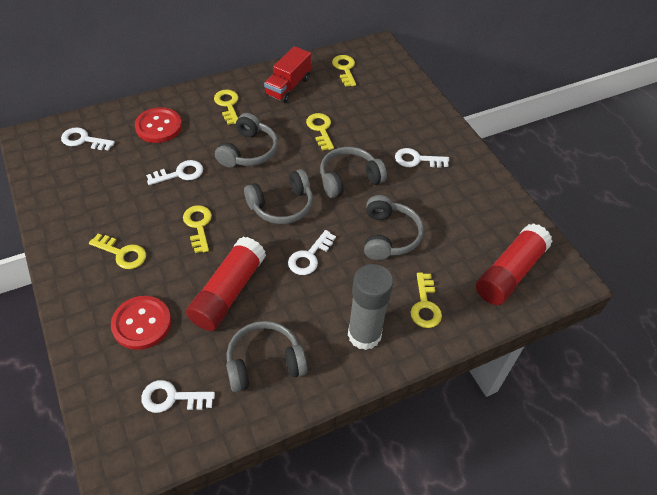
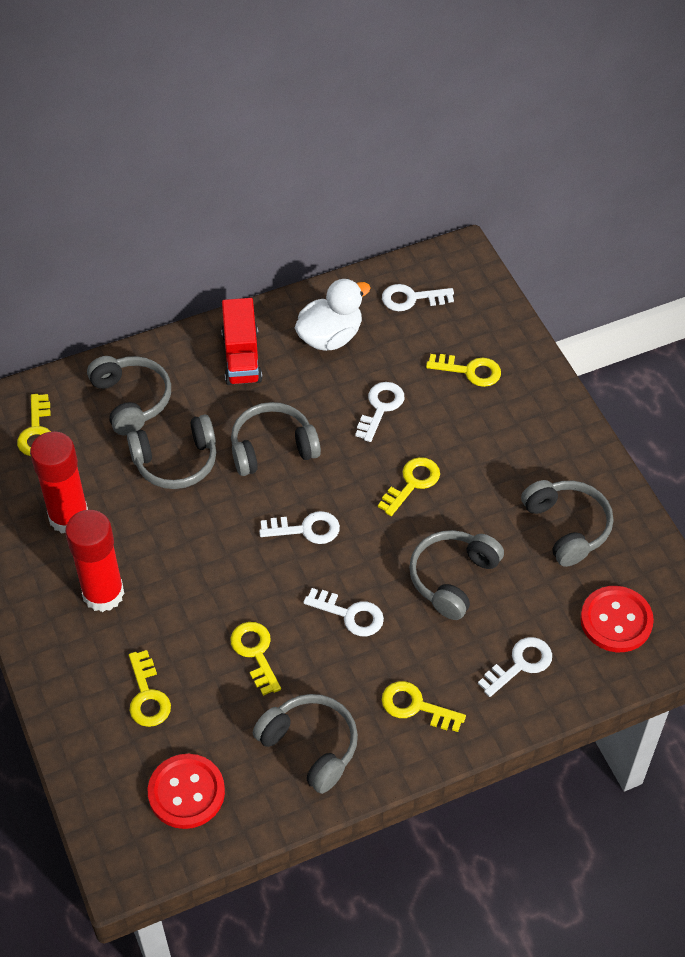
grey glue stick: 1 -> 0
grey headphones: 5 -> 6
white duck: 0 -> 1

